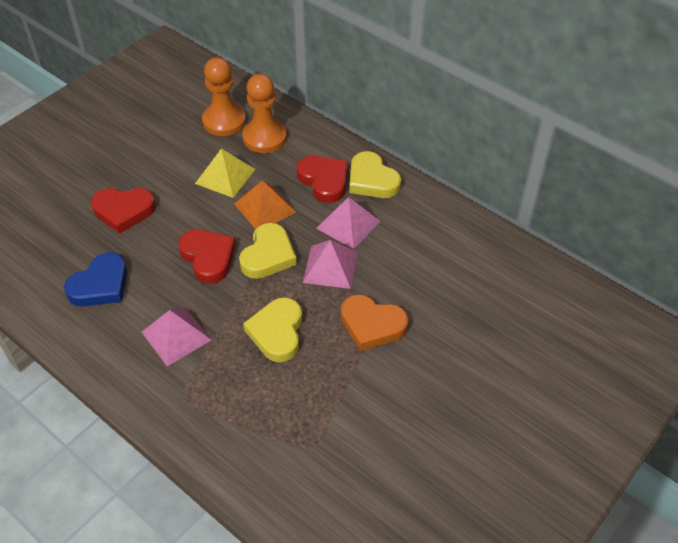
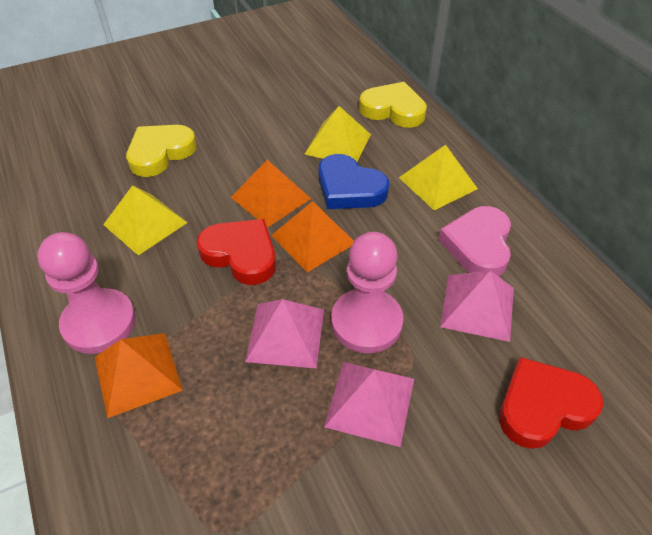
orange heart: 1 -> 0
orange pawn: 2 -> 0
orange pyramid: 1 -> 3
pink heart: 0 -> 1
pink pawn: 0 -> 2
red heart: 3 -> 2
yellow heart: 3 -> 2
yellow pyramid: 1 -> 3

